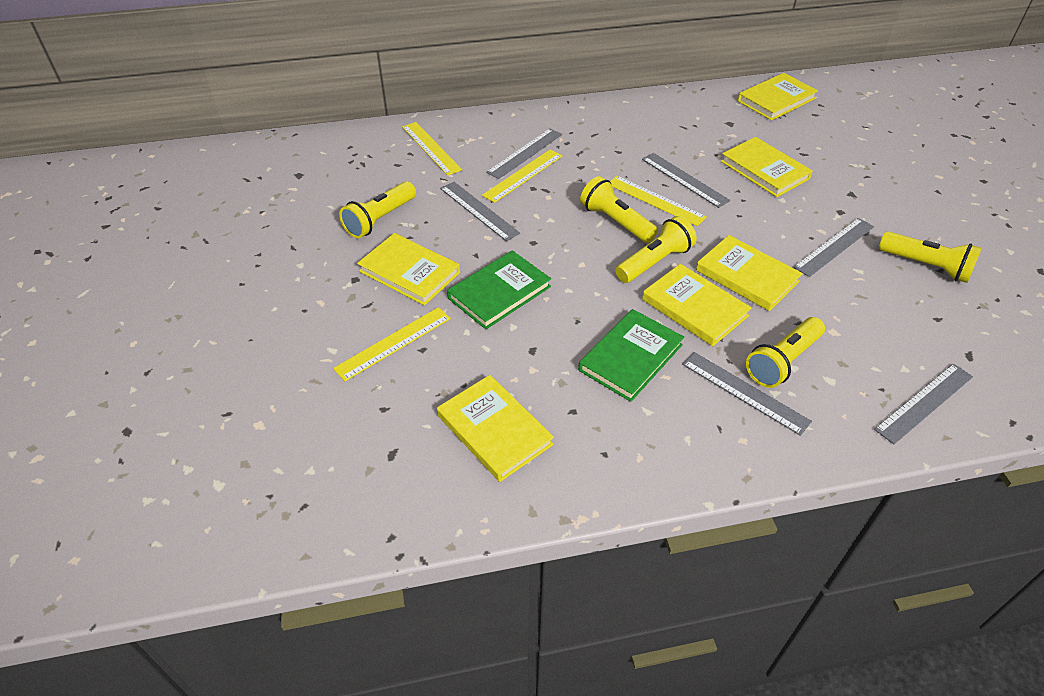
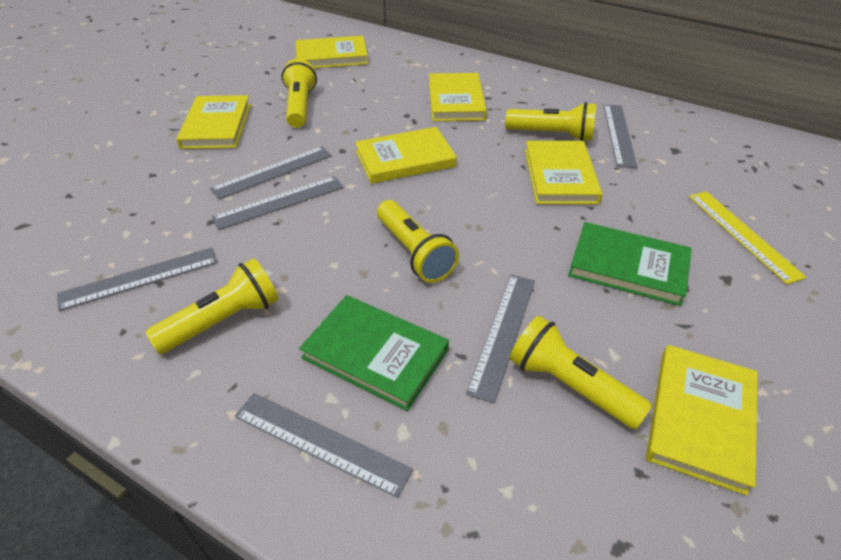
yellow ruler: 4 -> 1

